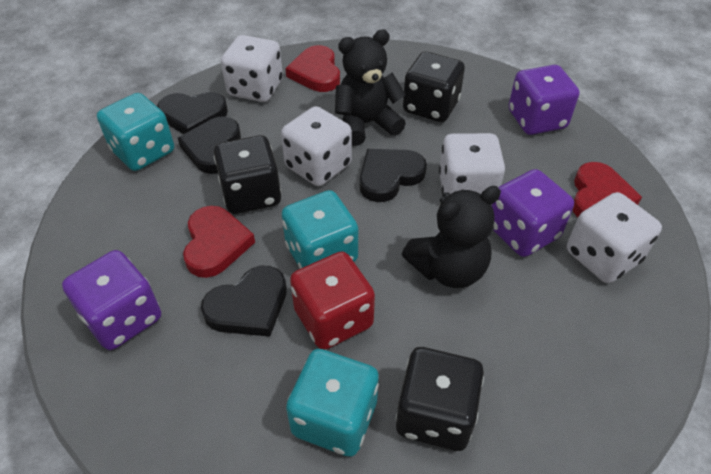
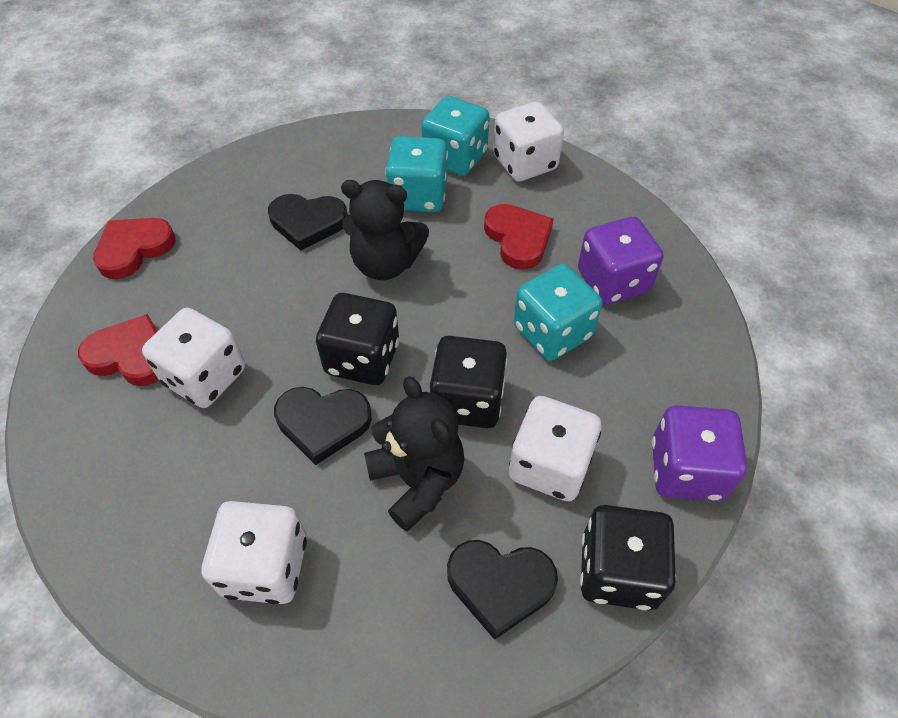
black heart: 4 -> 3
purple dice: 3 -> 2
red dice: 1 -> 0

